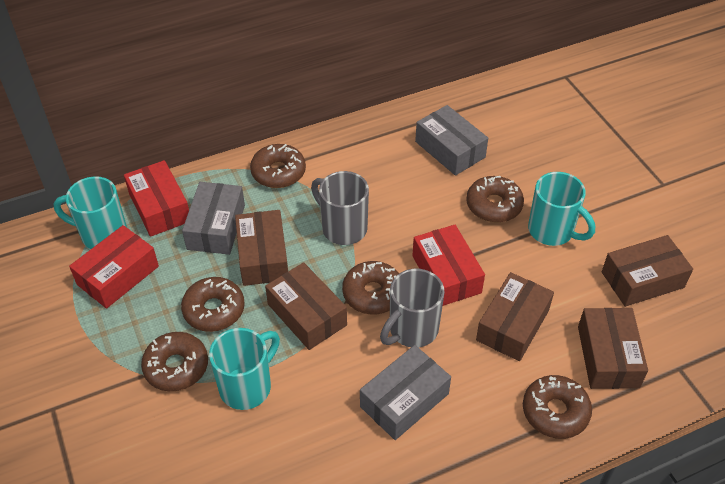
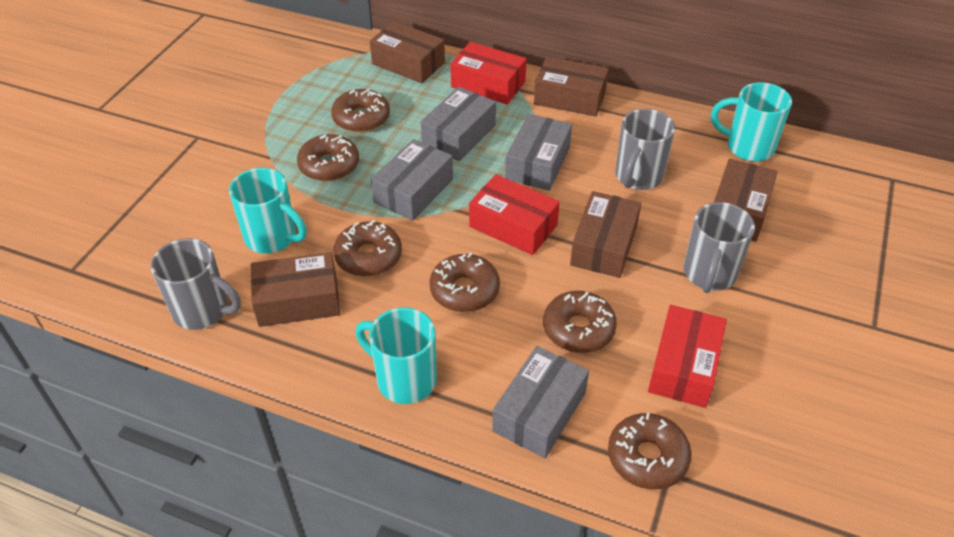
grey box: 3 -> 4
grey mug: 2 -> 3

